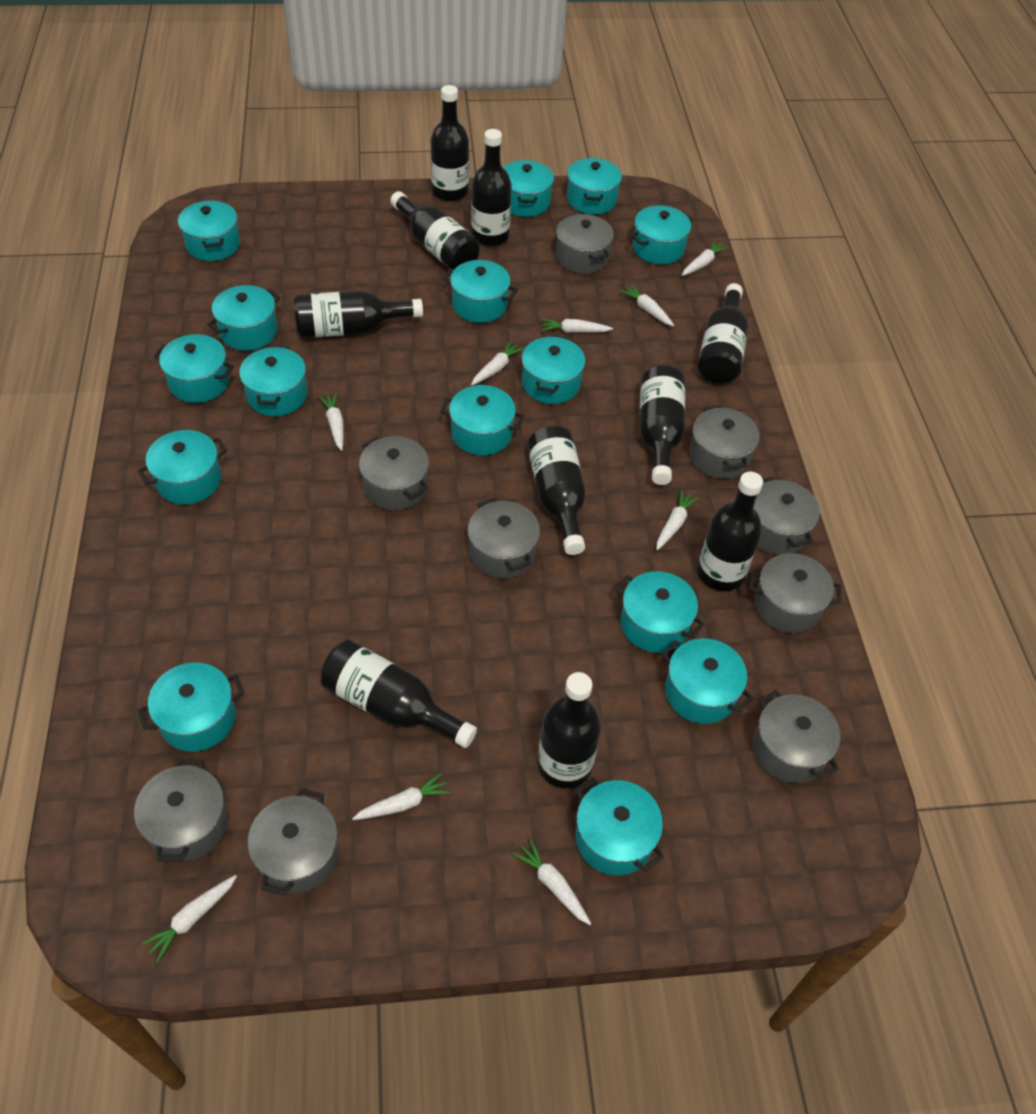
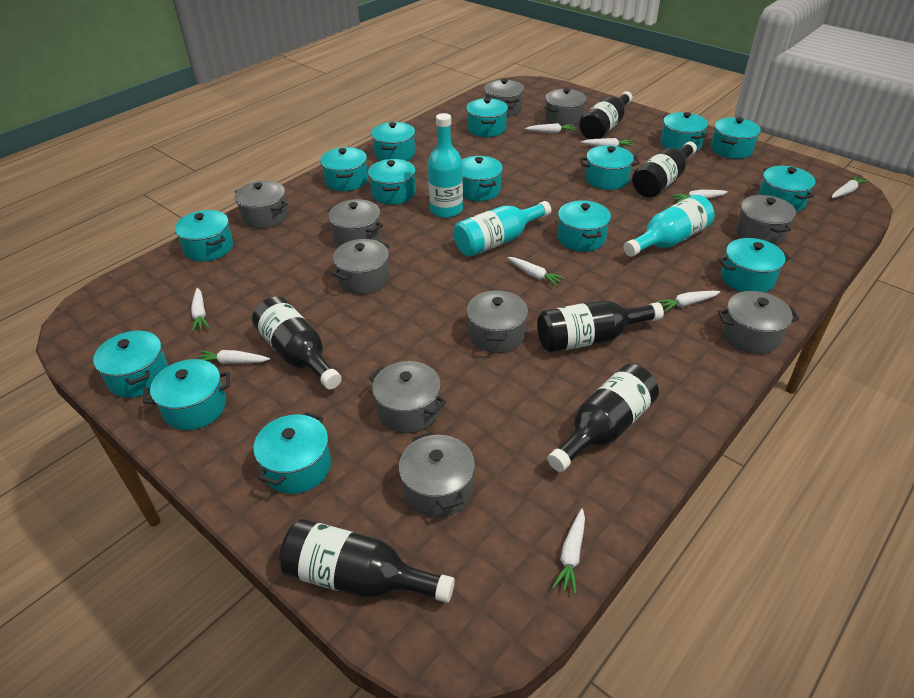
black bottle: 10 -> 6
grey pot: 9 -> 10
turquoise bottle: 0 -> 3

